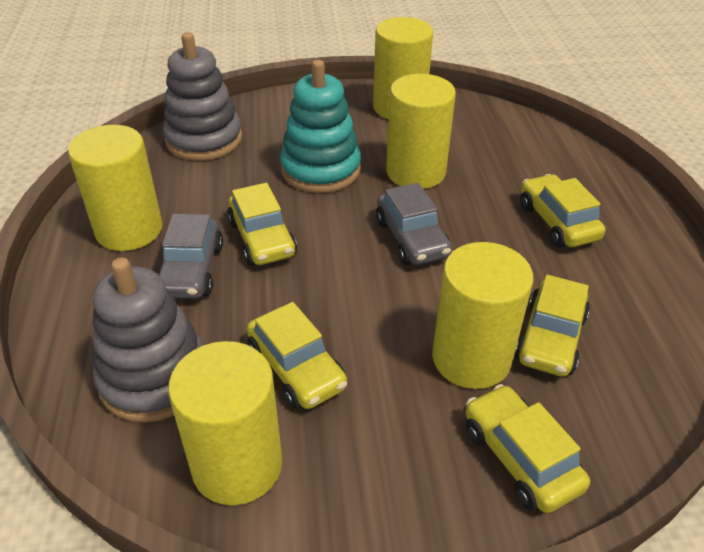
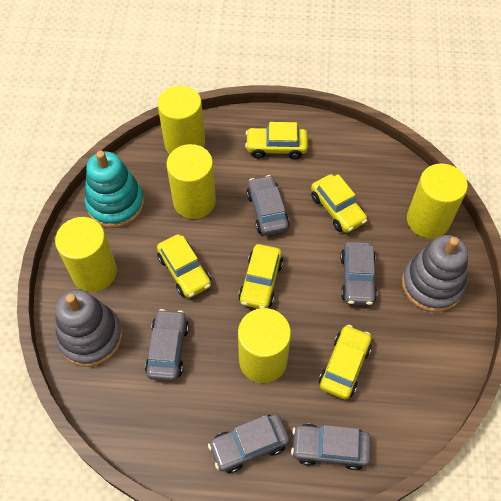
grey car: 2 -> 5

